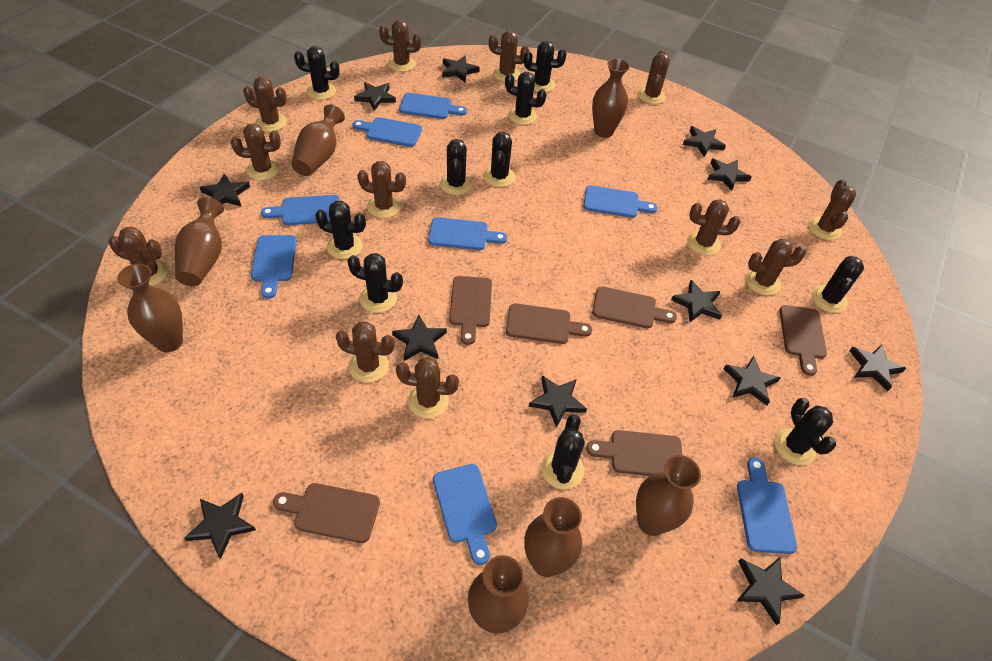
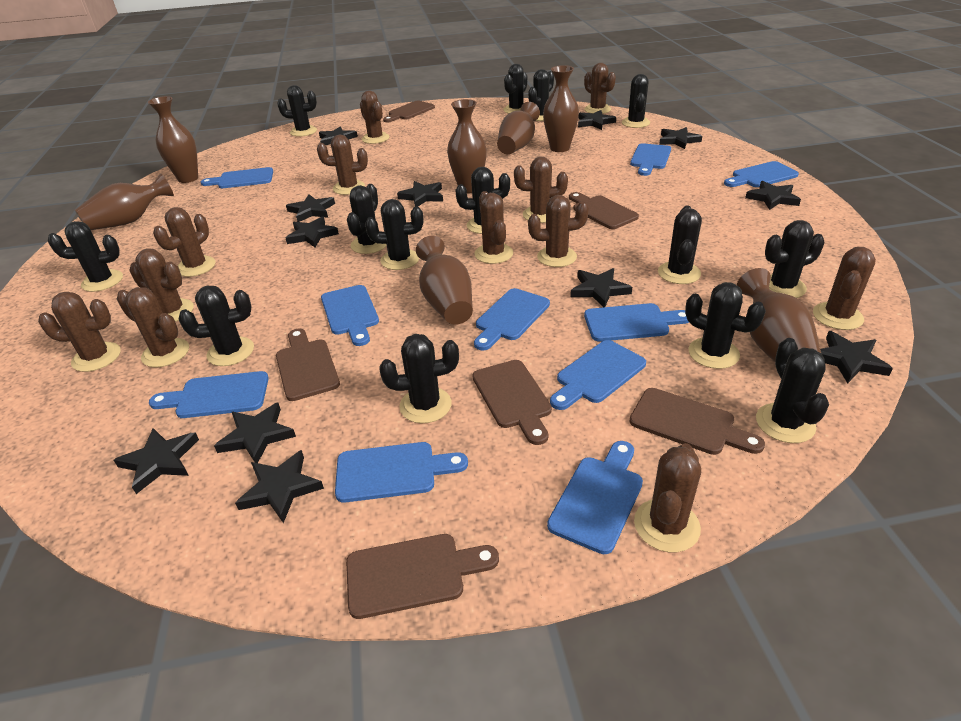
black cactus: 10 -> 14
blue cutting board: 8 -> 10

